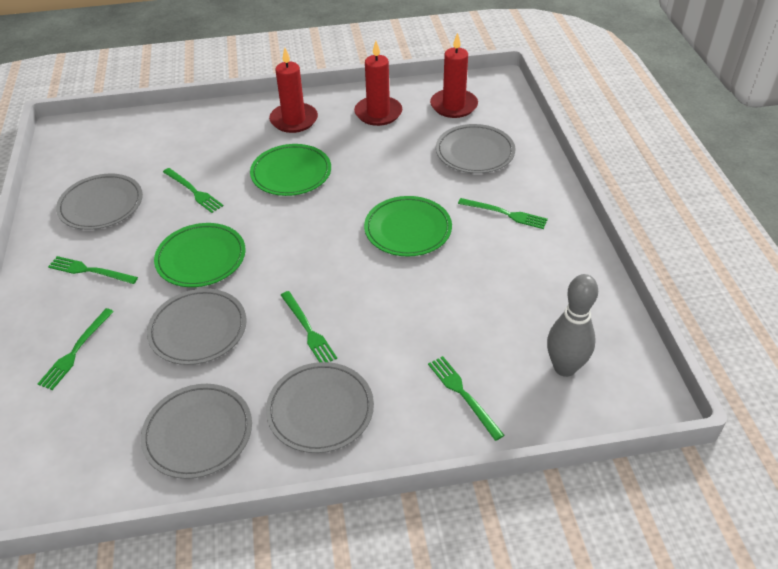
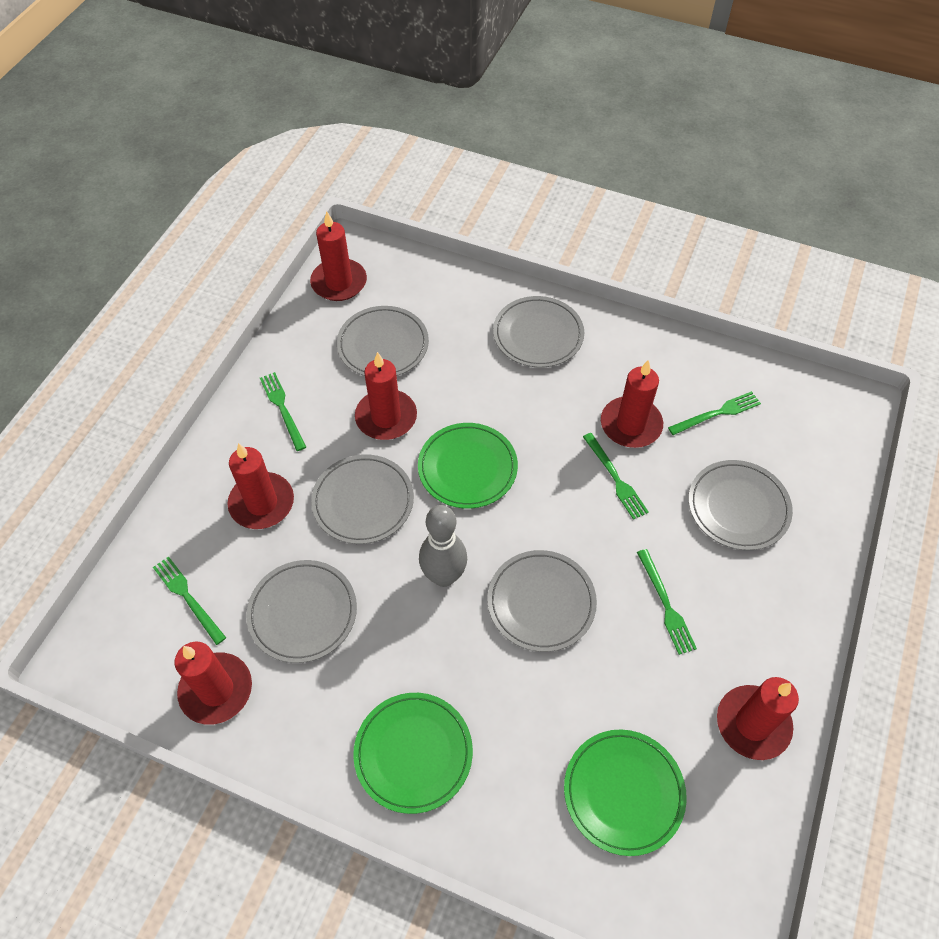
green fork: 6 -> 5
grey plate: 5 -> 6
red candle: 3 -> 6

